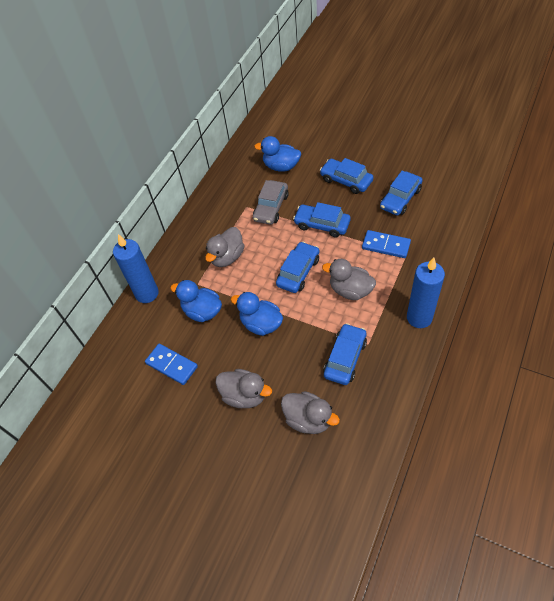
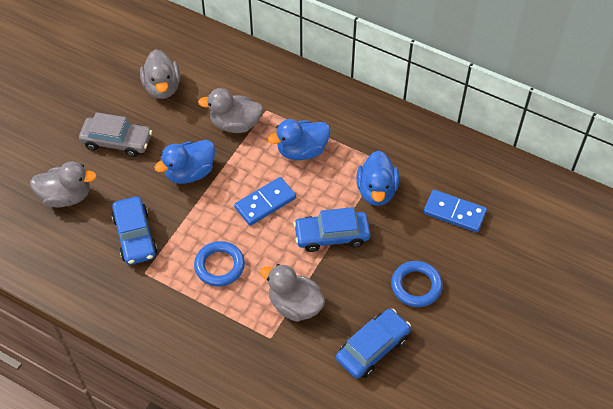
blue candle: 2 -> 0
blue car: 5 -> 3
blue ring: 0 -> 2

